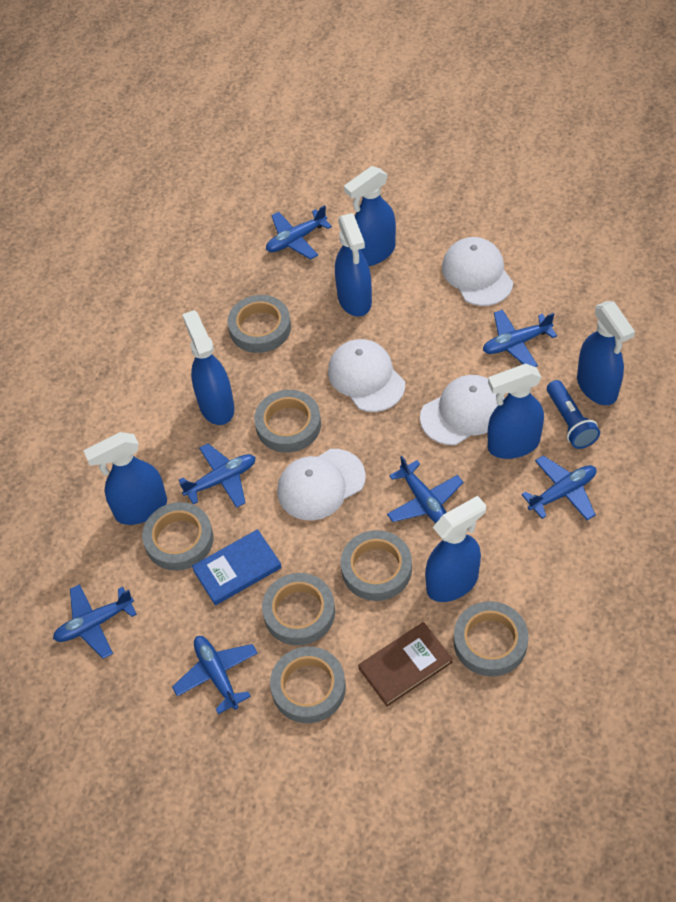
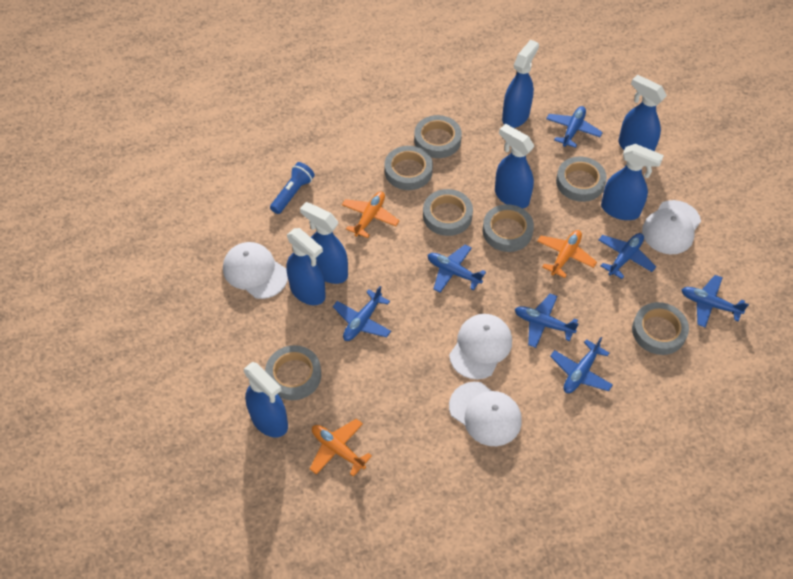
blue book: 1 -> 0
brown book: 1 -> 0
orange plane: 0 -> 3

